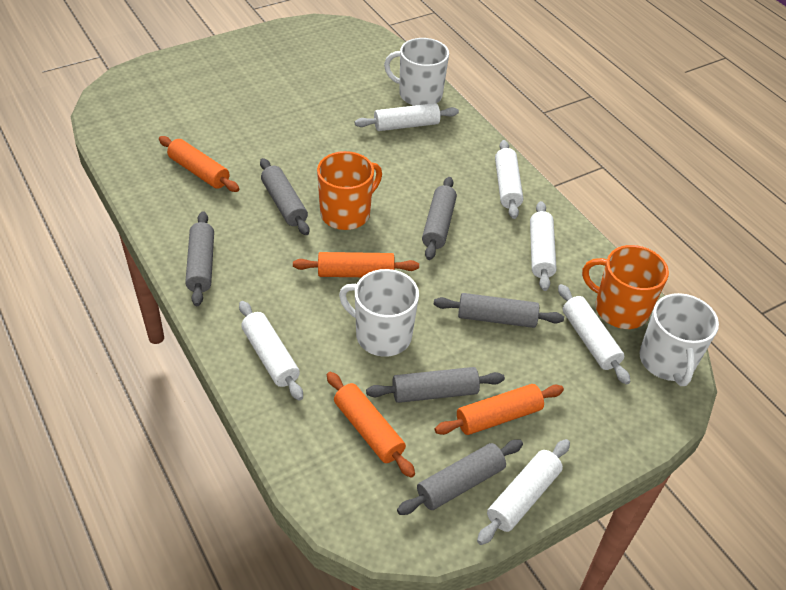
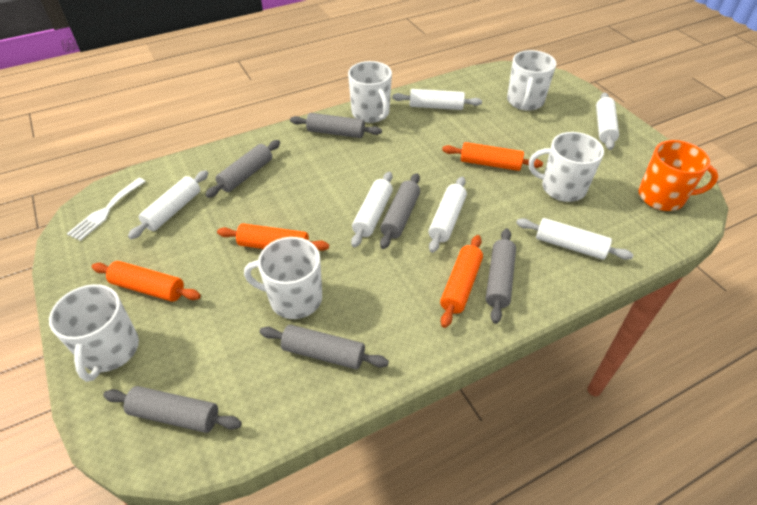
orange mug: 2 -> 1
white fork: 0 -> 1
white mug: 3 -> 5

